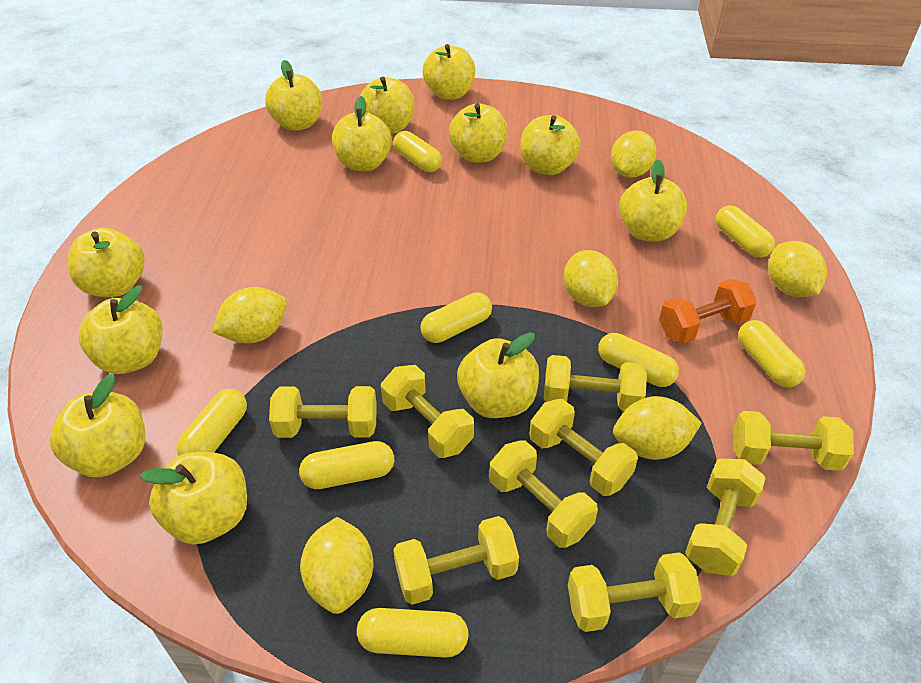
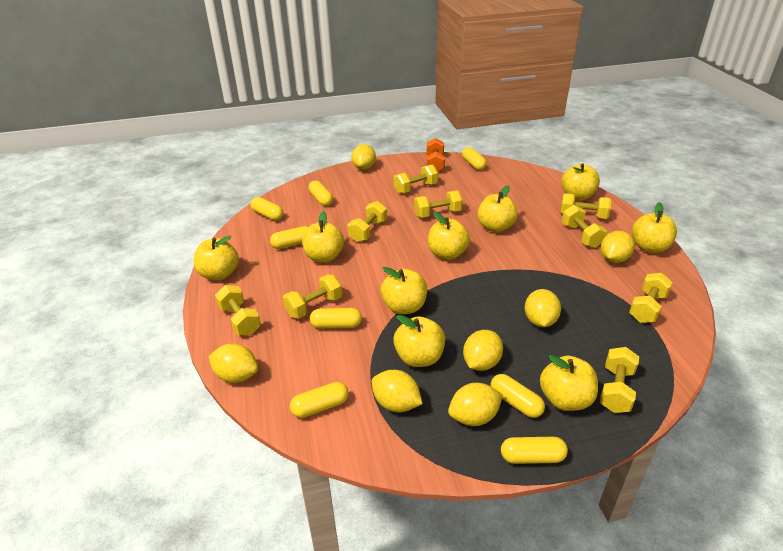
yellow apple: 12 -> 9
yellow lemon: 6 -> 7

